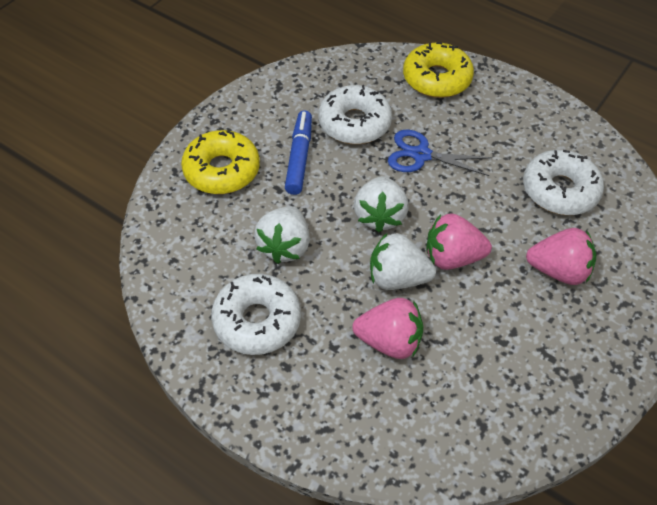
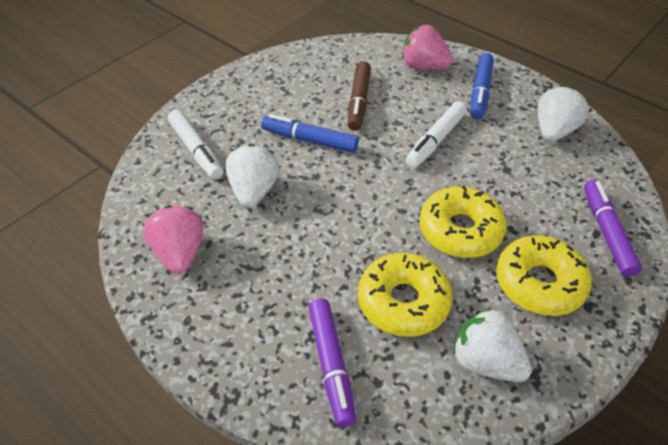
blue marker: 1 -> 2
blue scissors: 1 -> 0
brown marker: 0 -> 1
pink strawberry: 3 -> 2
purple marker: 0 -> 2
white donut: 3 -> 0
white marker: 0 -> 2
yellow donut: 2 -> 3

